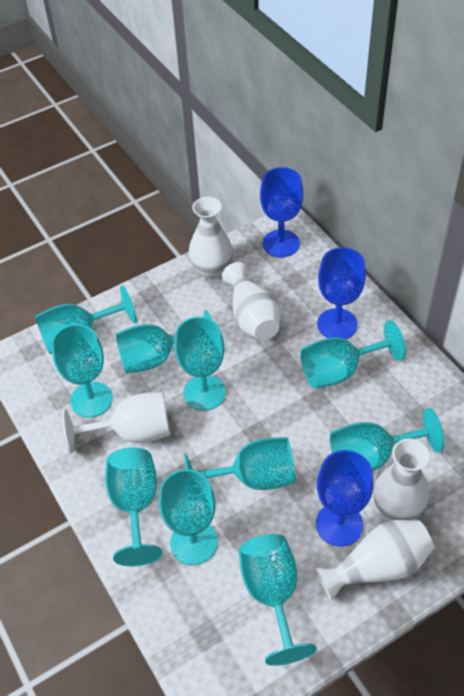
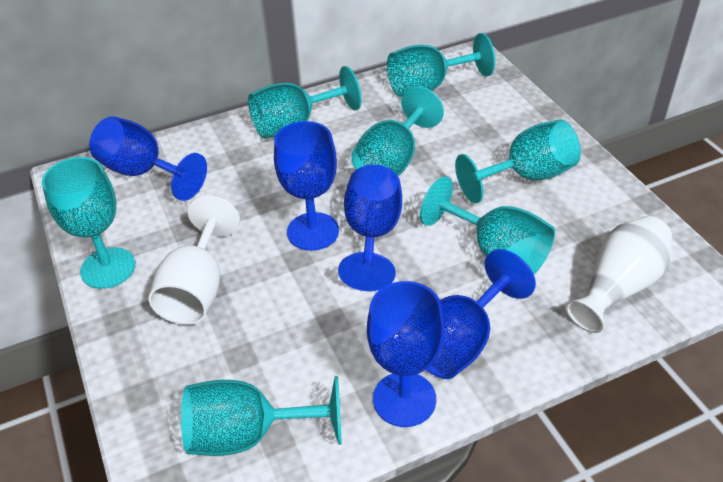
blue goblet: 3 -> 5
turquoise goblet: 10 -> 7
white vase: 4 -> 1

